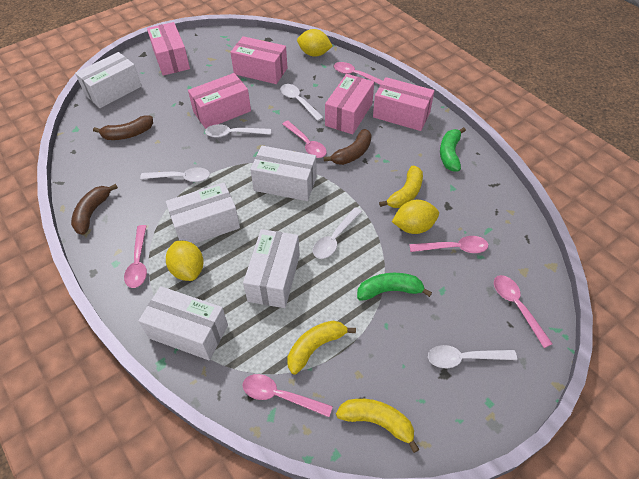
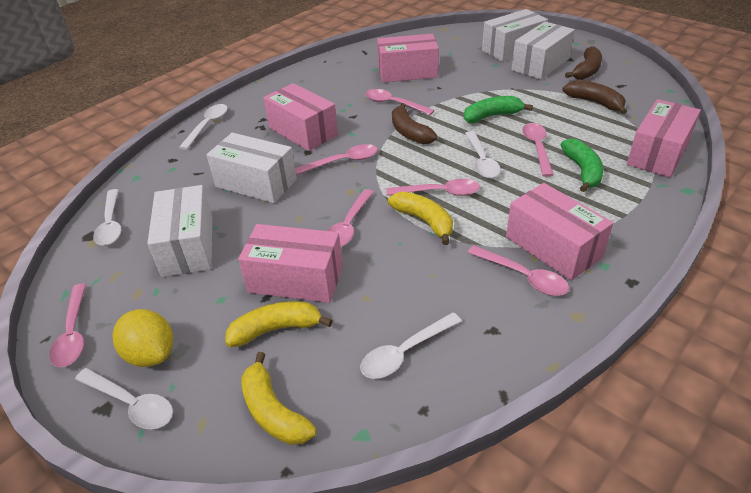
pink spoon: 6 -> 7
white box: 5 -> 4
yellow lemon: 3 -> 1

